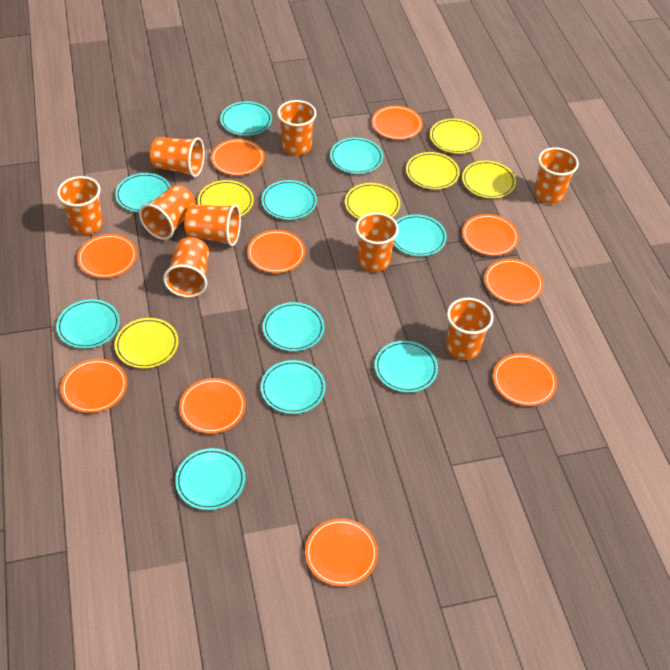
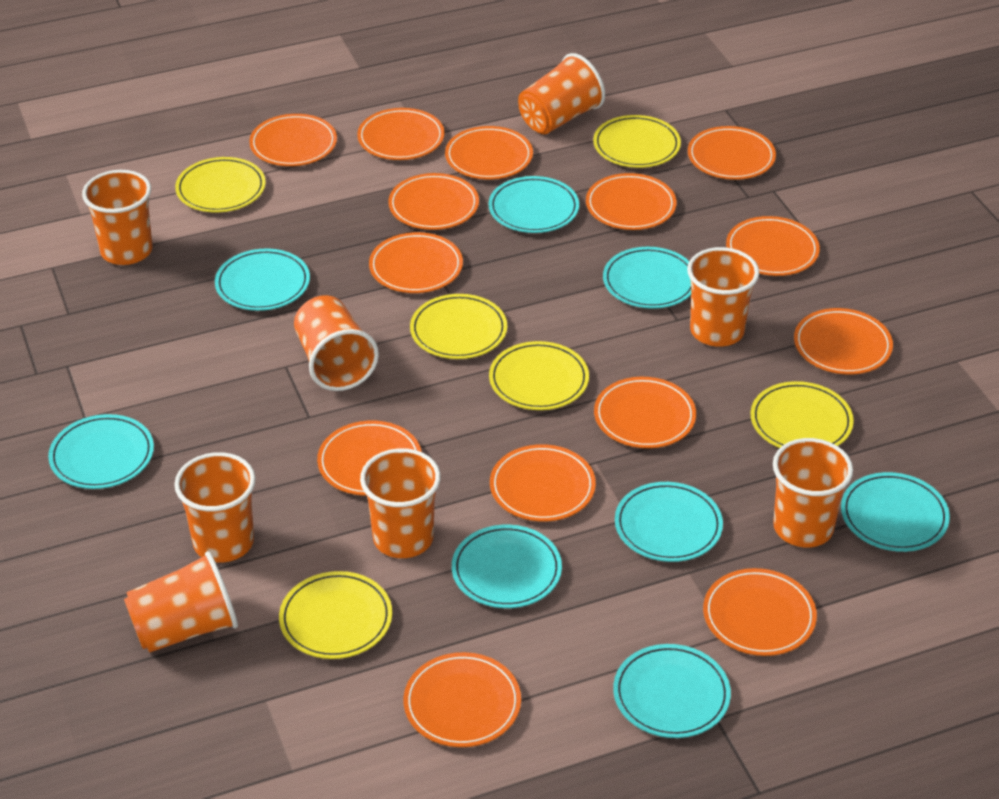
orange cup: 9 -> 8
orange plate: 10 -> 14
turquoise plate: 10 -> 8

